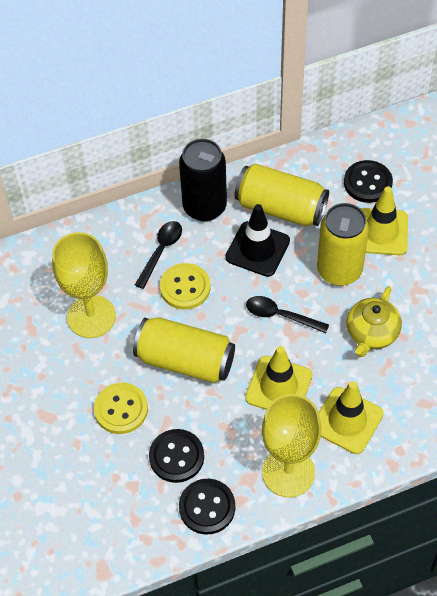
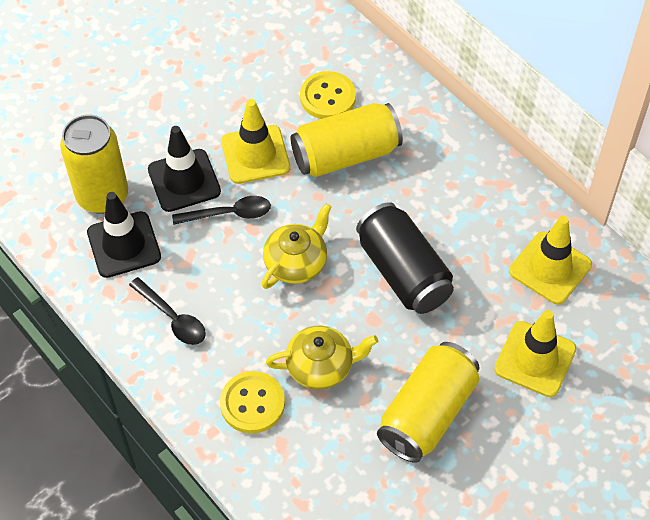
black button: 3 -> 0
black traffic cone: 1 -> 2
yellow goblet: 2 -> 0
yellow teapot: 1 -> 2

